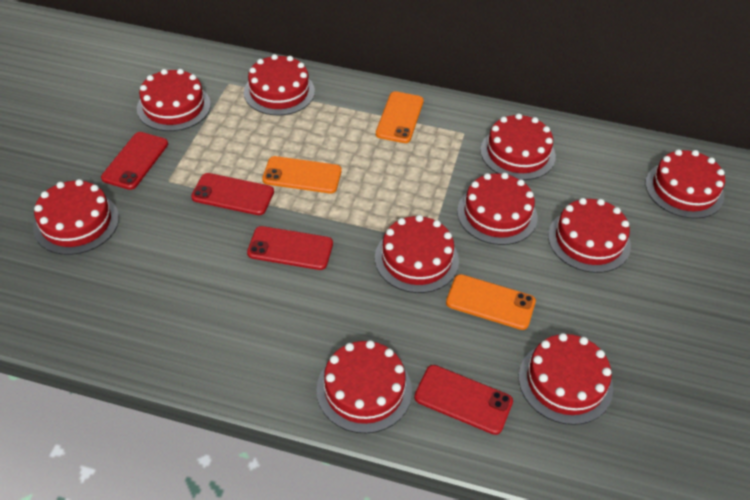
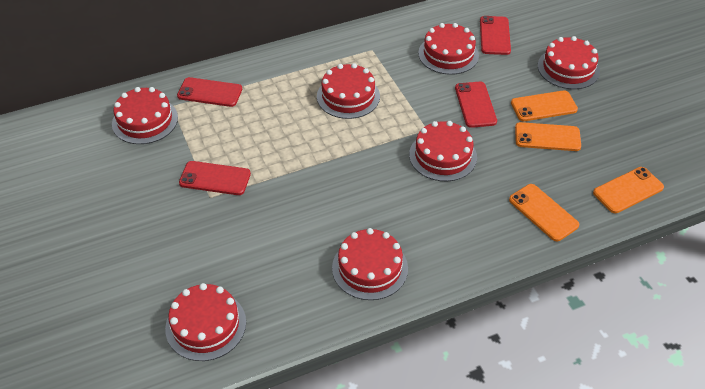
orange phone: 3 -> 4
red cake: 10 -> 7

